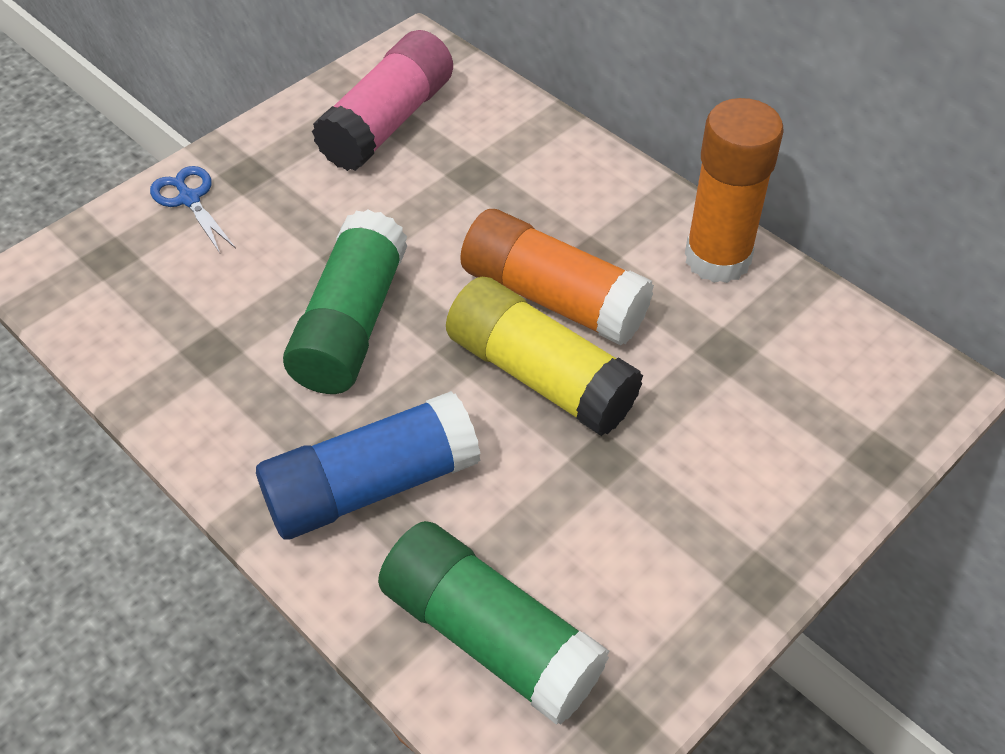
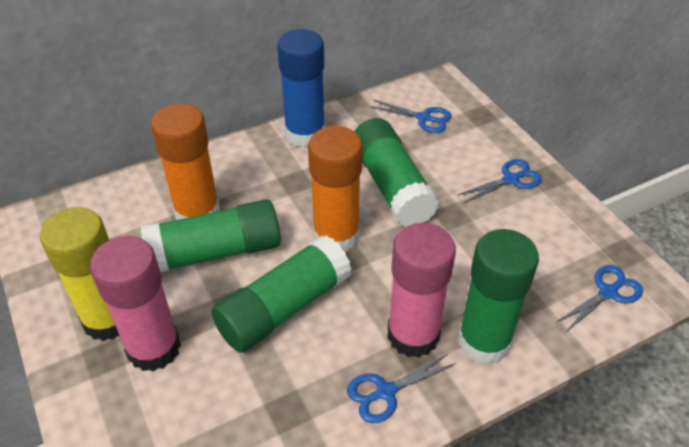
blue scissors: 1 -> 4
green glue stick: 2 -> 4
pink glue stick: 1 -> 2

